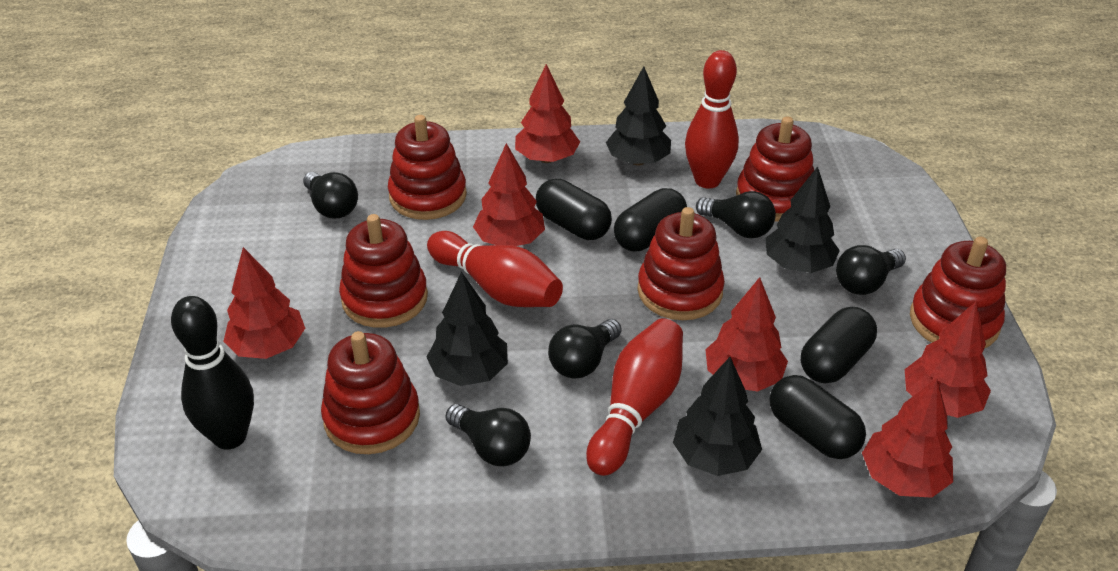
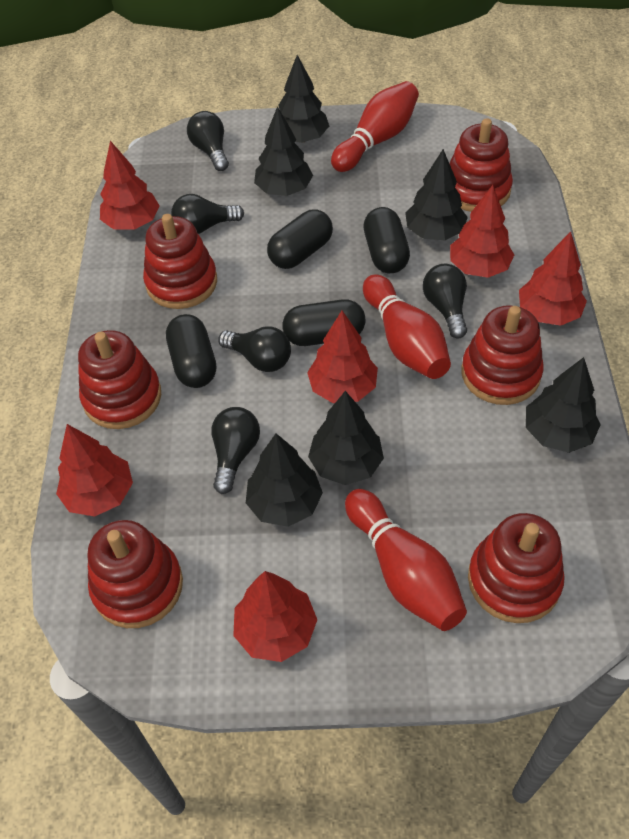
black bowling pin: 1 -> 0
black tree: 4 -> 6

